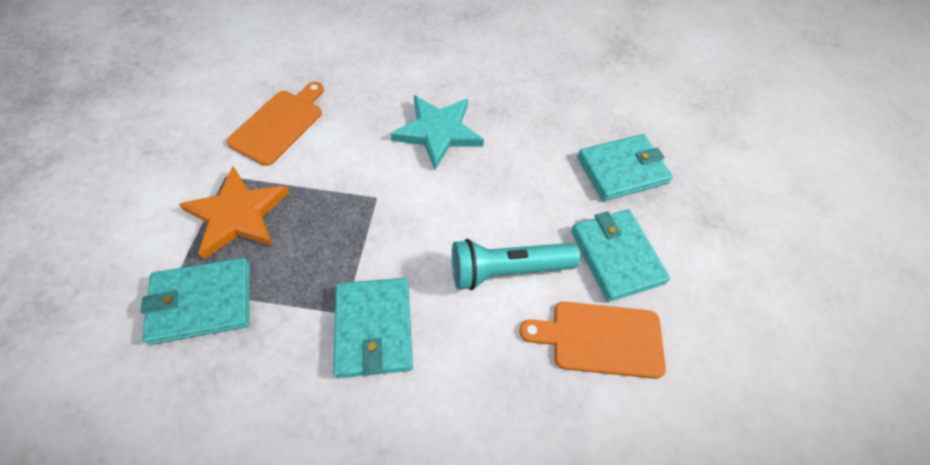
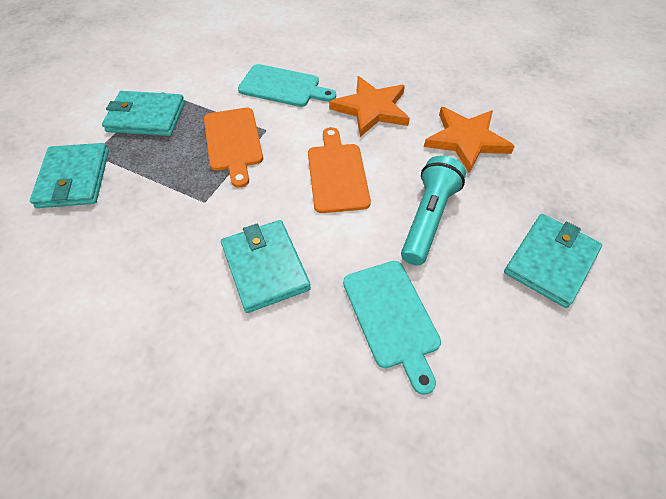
orange star: 1 -> 2
turquoise cutting board: 0 -> 2
turquoise star: 1 -> 0

